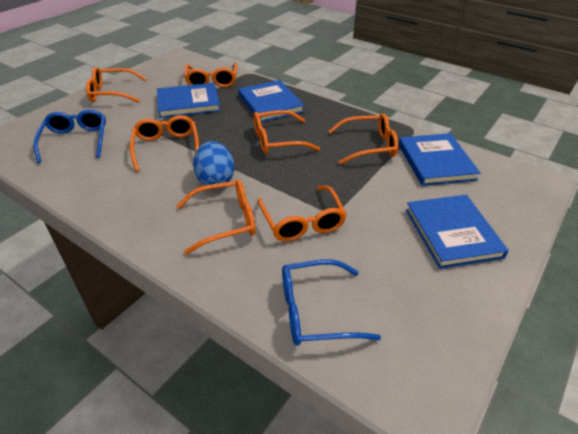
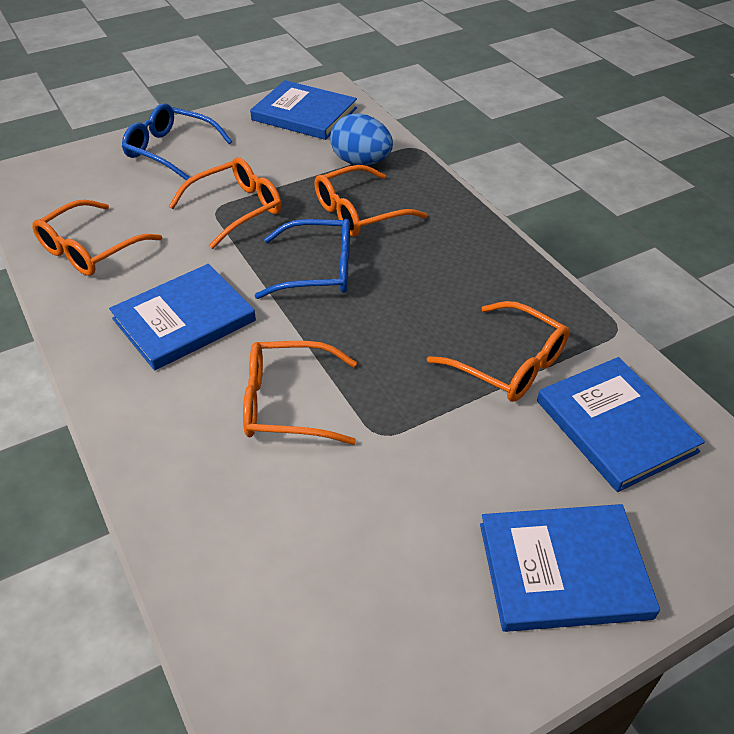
orange glasses: 7 -> 5

